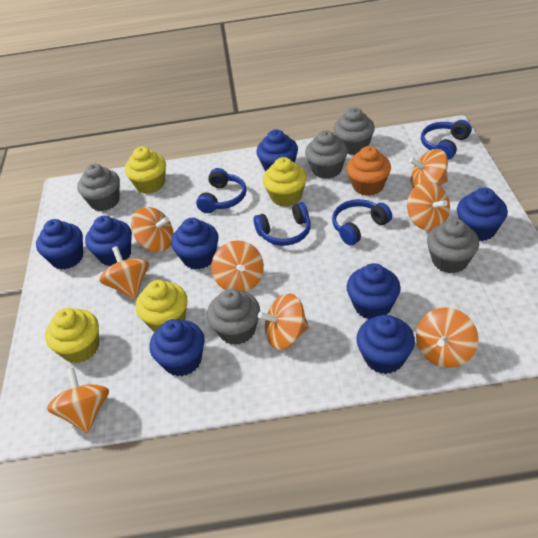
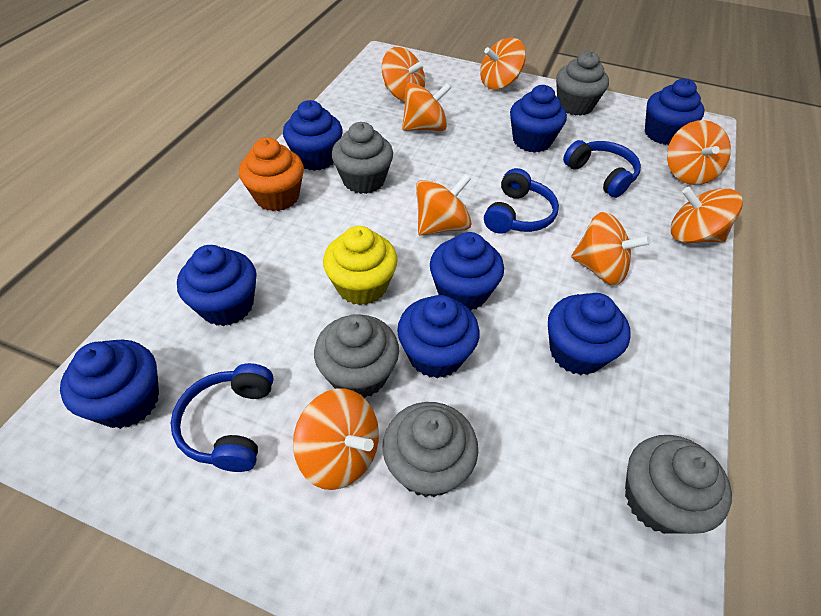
blue headphones: 4 -> 3
yellow cupcake: 4 -> 1

